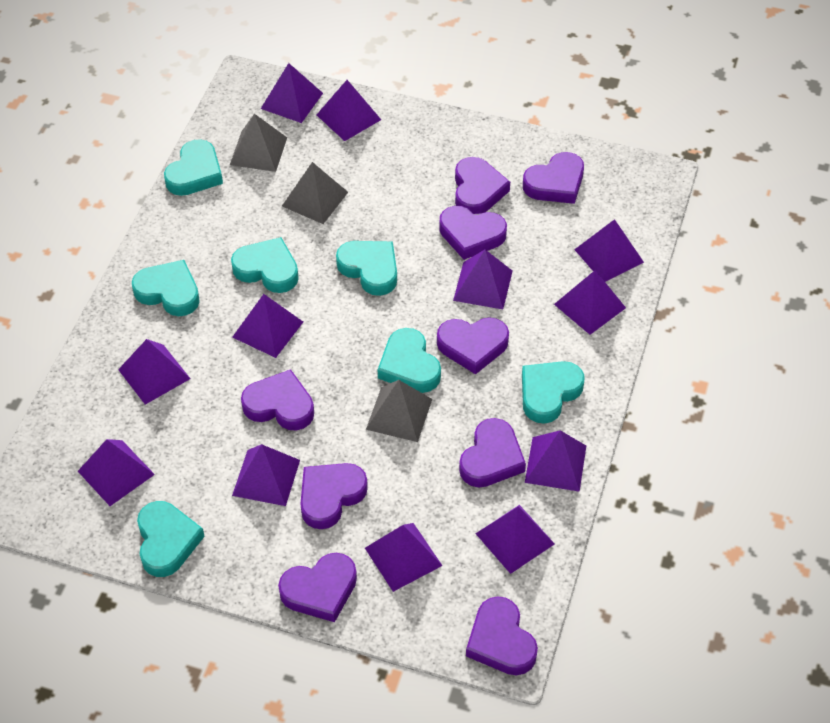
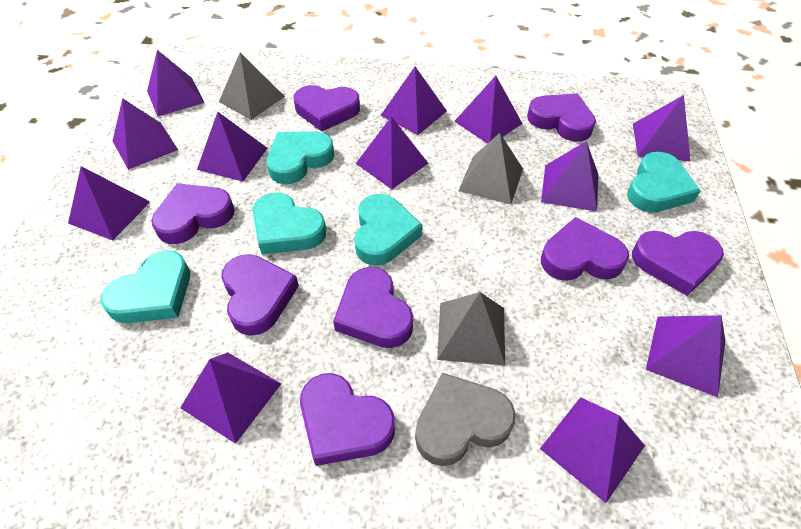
grey heart: 0 -> 1
purple heart: 9 -> 8
turquoise heart: 7 -> 5

